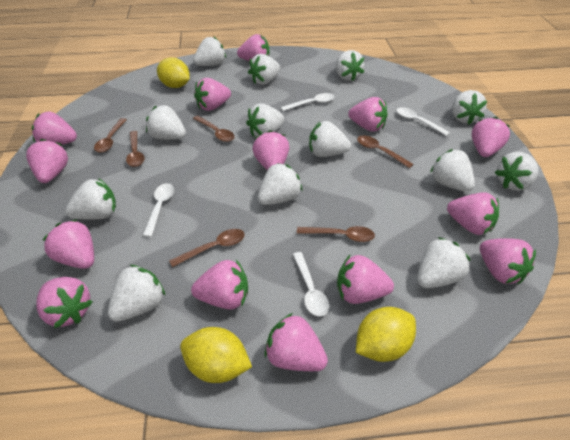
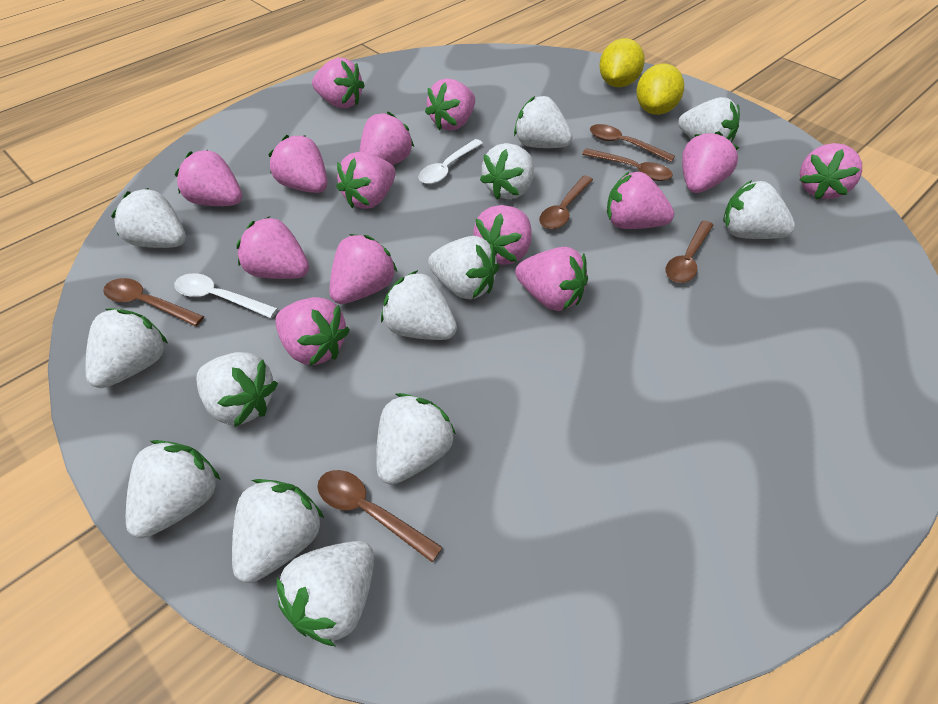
white spoon: 4 -> 2
yellow lemon: 3 -> 2

